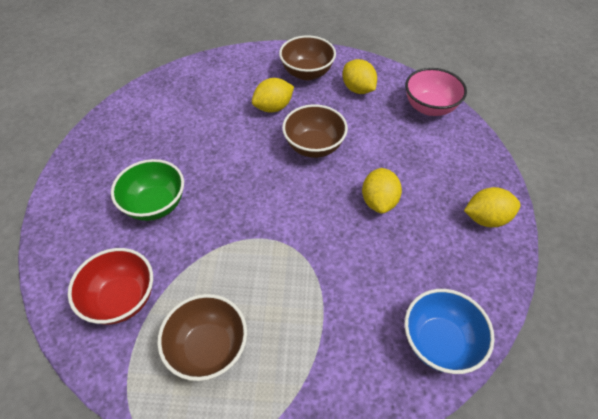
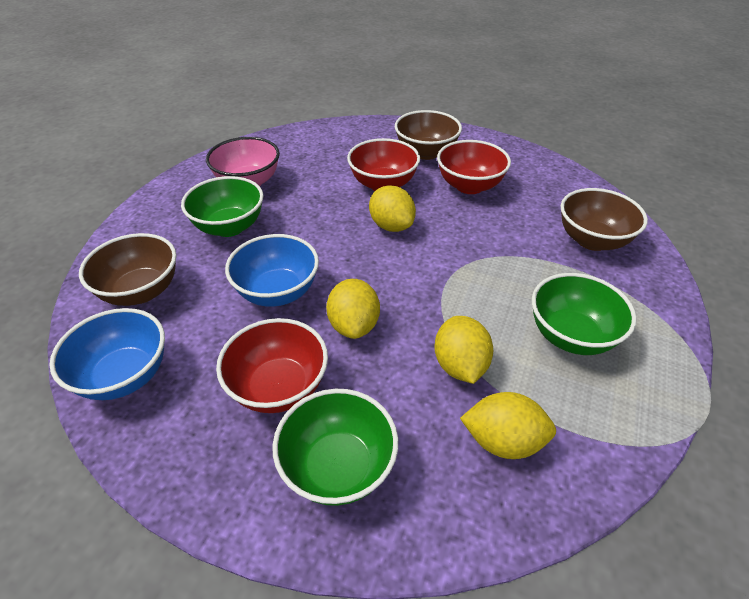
blue bowl: 1 -> 2
green bowl: 1 -> 3
red bowl: 1 -> 3

